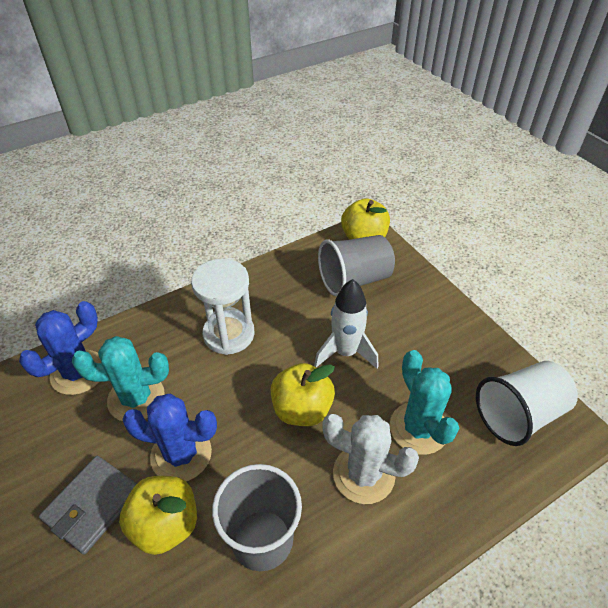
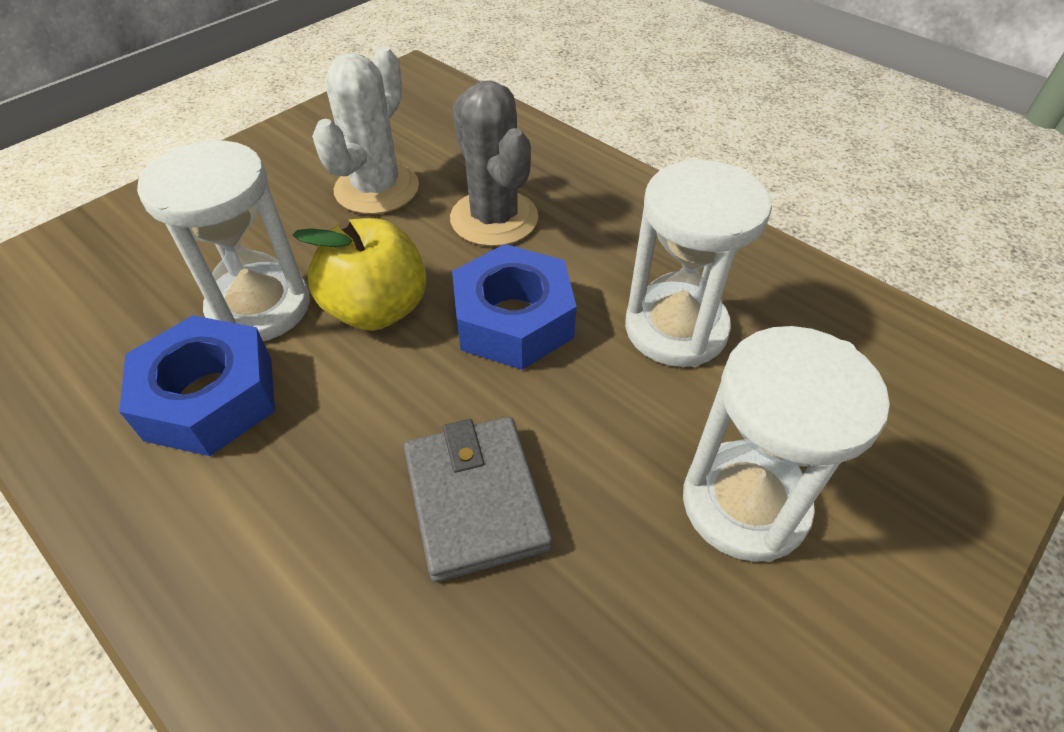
blue cactus: 2 -> 0
blue nut: 0 -> 2
grey cactus: 0 -> 1
grey cup: 2 -> 0
turquoise cactus: 2 -> 0
white cup: 1 -> 0
white hourglass: 1 -> 3
white rocket: 1 -> 0
yellow apple: 3 -> 1

